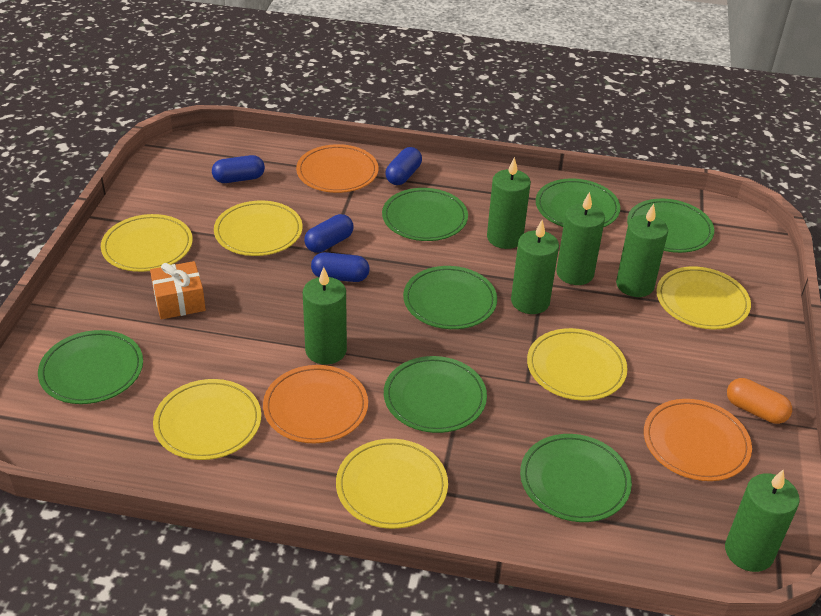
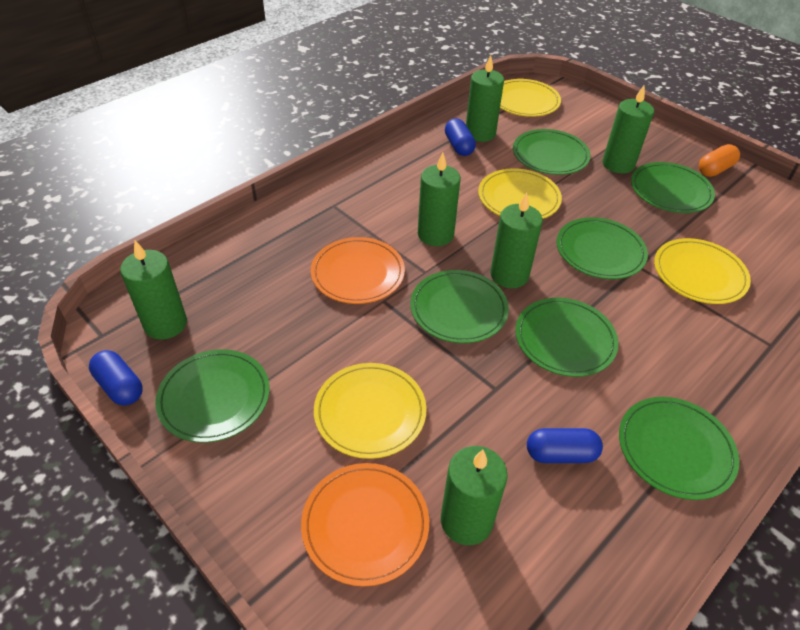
blue capsule: 4 -> 3
orange gift: 1 -> 0
orange plate: 3 -> 2
yellow plate: 6 -> 4

